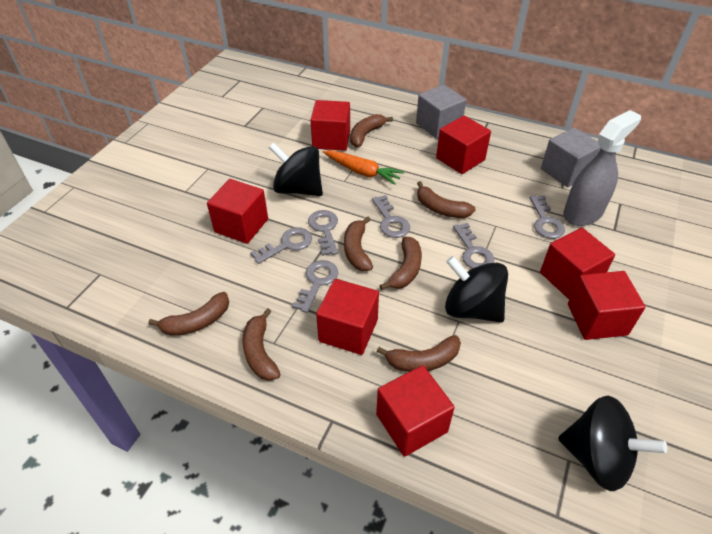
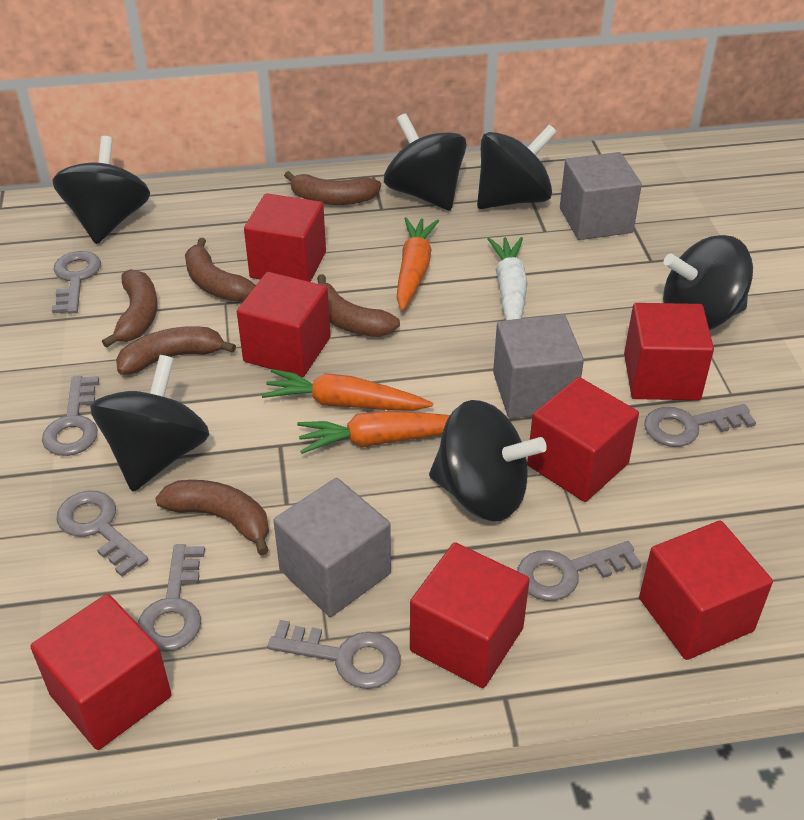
black spinning top: 3 -> 6
brown banana: 7 -> 6
grey cube: 2 -> 3
grey key: 6 -> 7
grey spray bottle: 1 -> 0
orange carrot: 1 -> 3
white carrot: 0 -> 1

